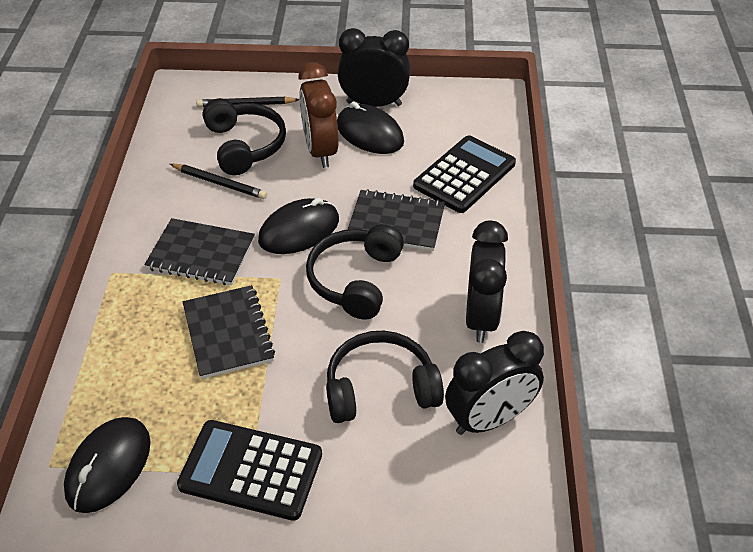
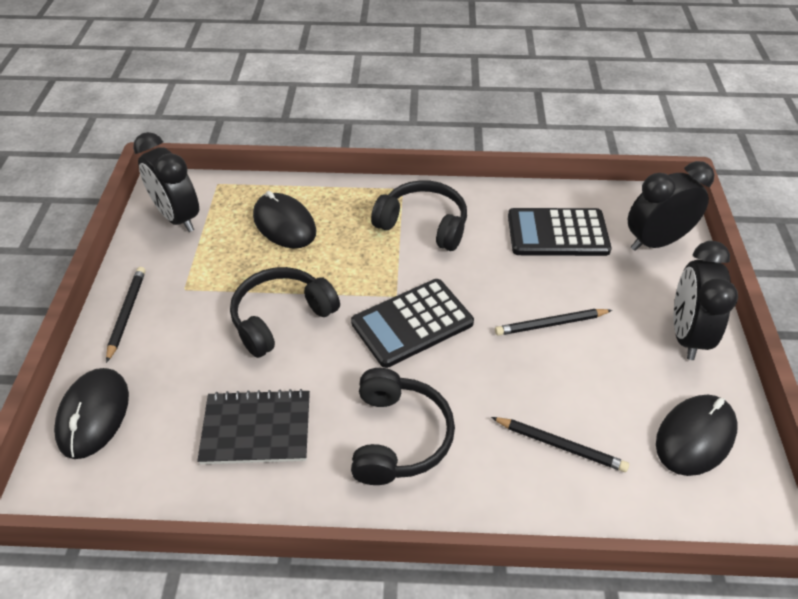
black notebook: 3 -> 1
black pencil: 2 -> 3
brown clock: 1 -> 0

